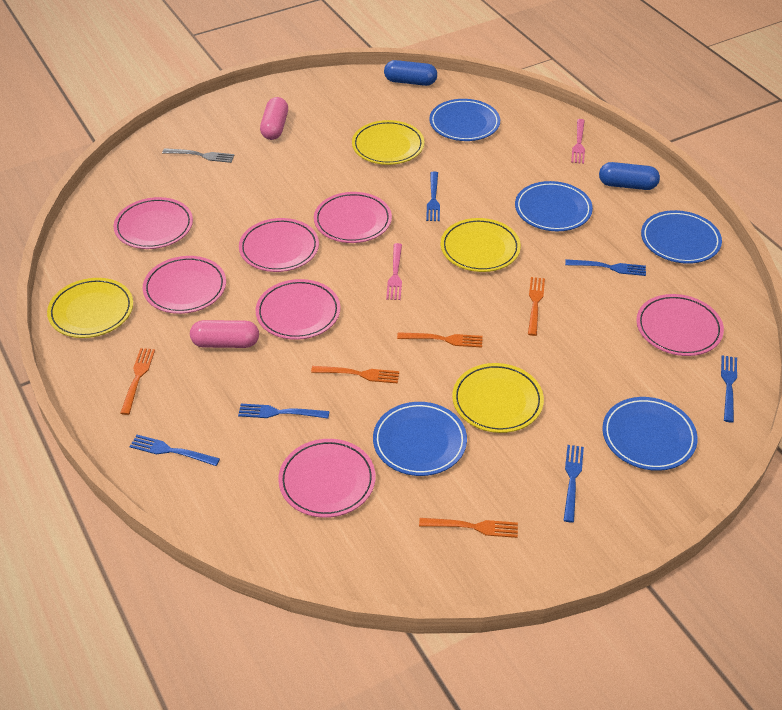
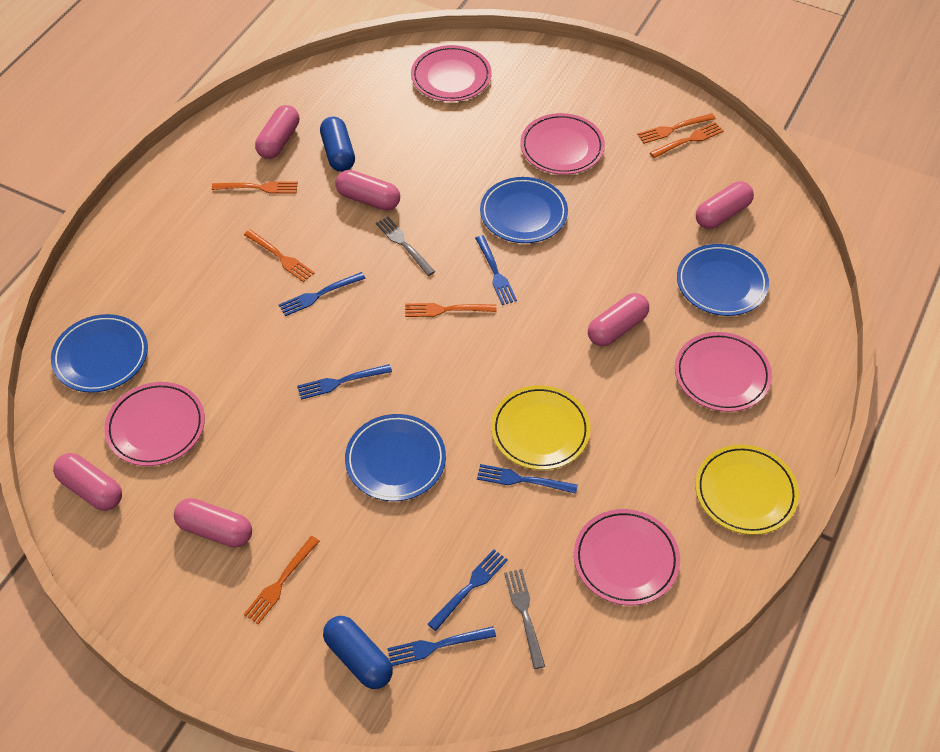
blue plate: 5 -> 4
grey fork: 1 -> 2
orange fork: 5 -> 6
pink capsule: 2 -> 6
pink fork: 2 -> 0
pink plate: 7 -> 5
yellow plate: 4 -> 2

